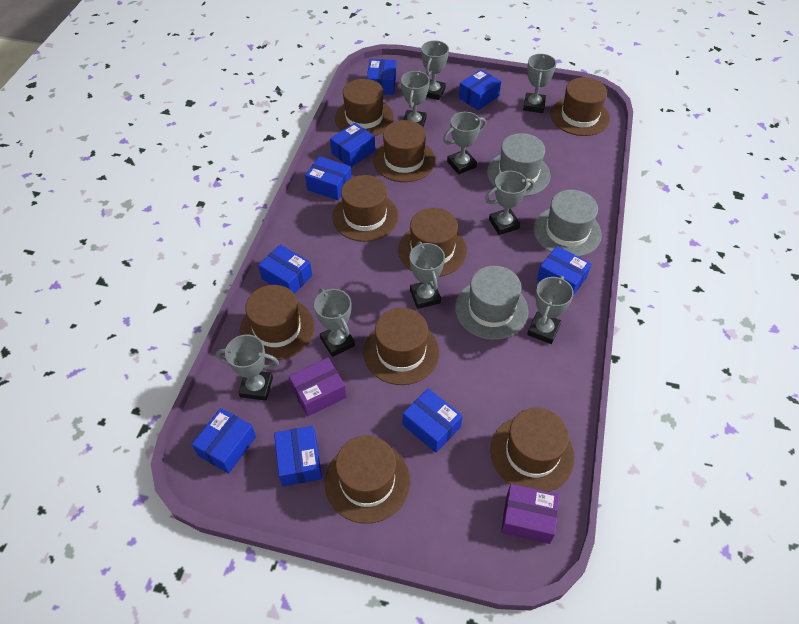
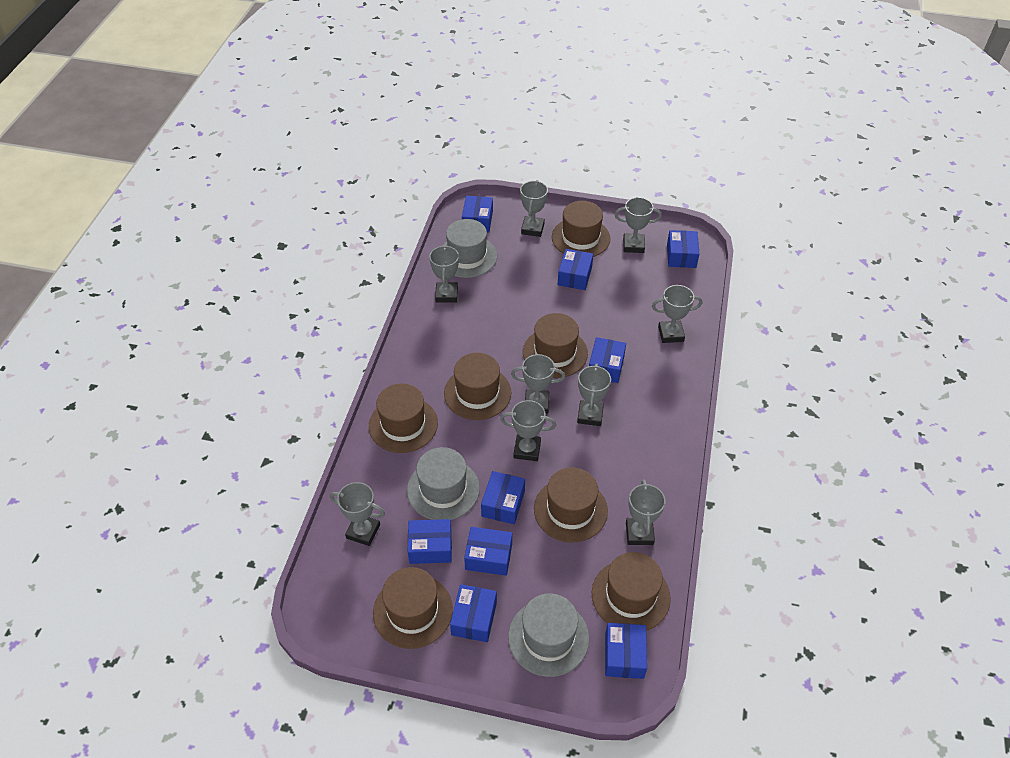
brown hat: 9 -> 7
purple box: 2 -> 0

